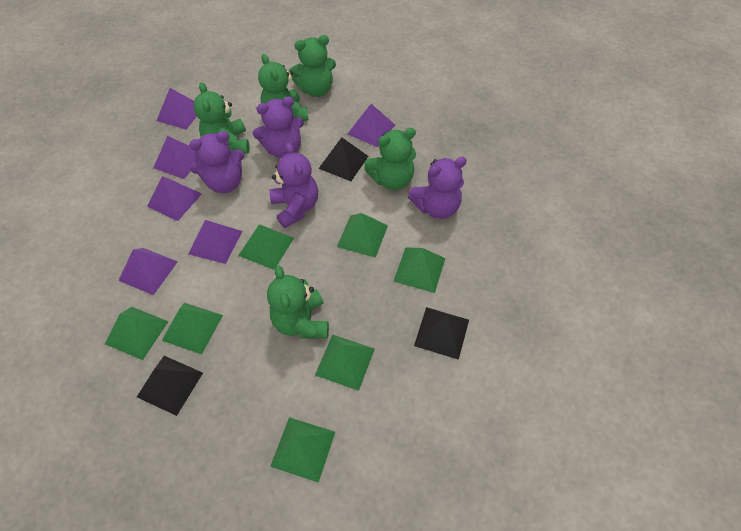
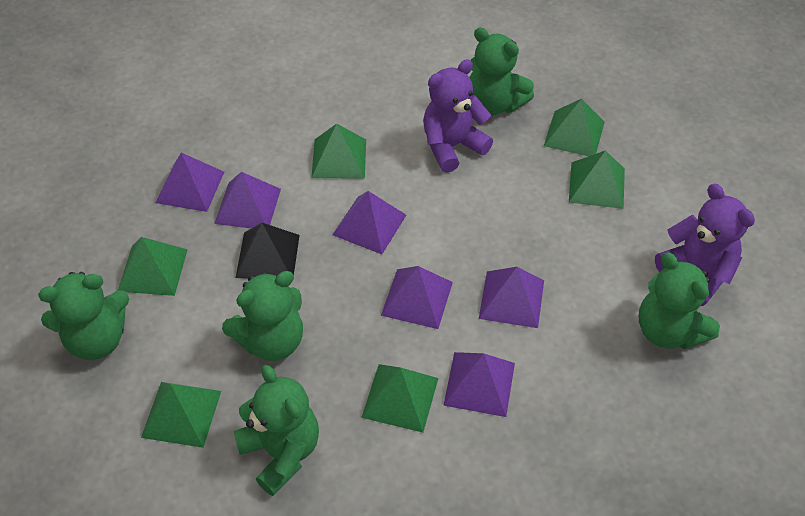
black pyramid: 3 -> 1
green pyramid: 7 -> 6
purple teddy bear: 4 -> 2

